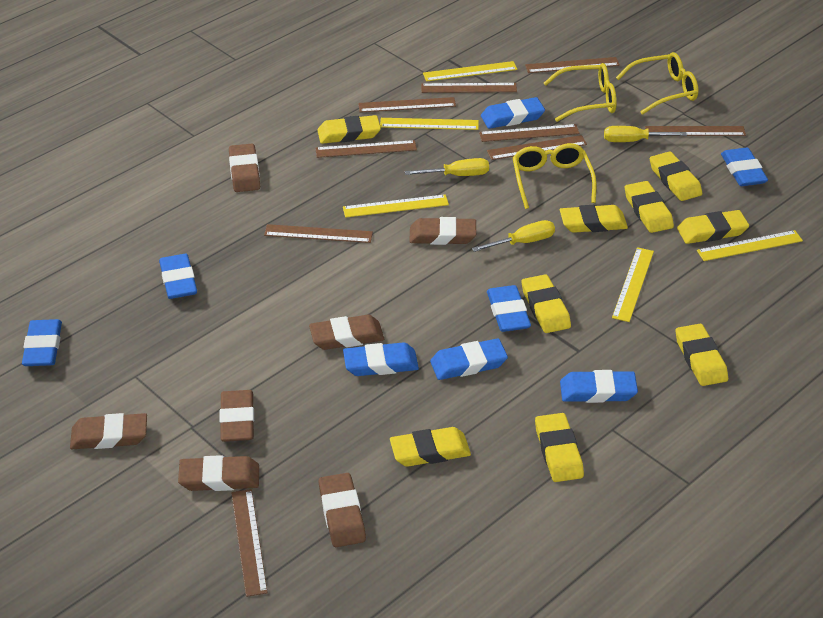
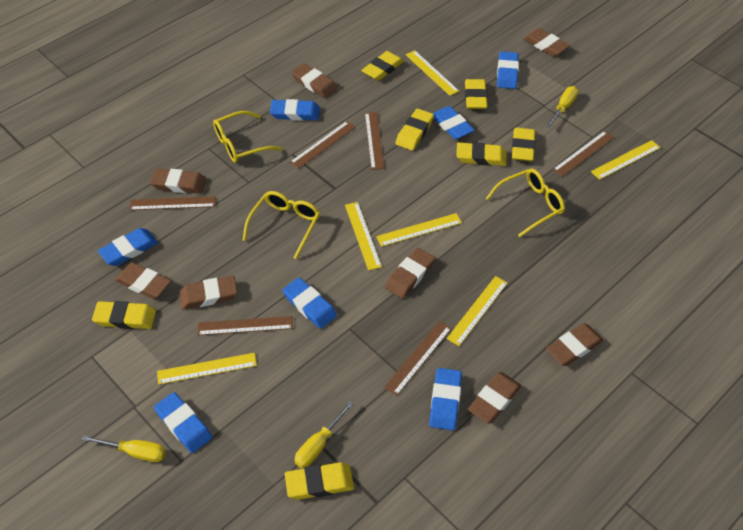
blue eraser: 8 -> 7
brown eraser: 7 -> 8
brown ruler: 9 -> 6
yellow eraser: 9 -> 7
yellow ruler: 5 -> 6

